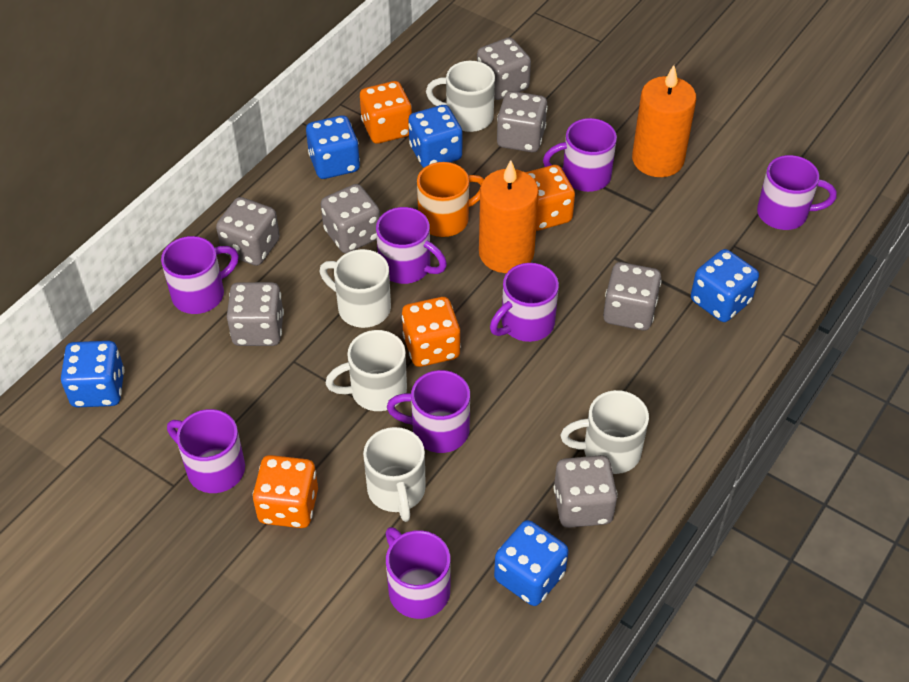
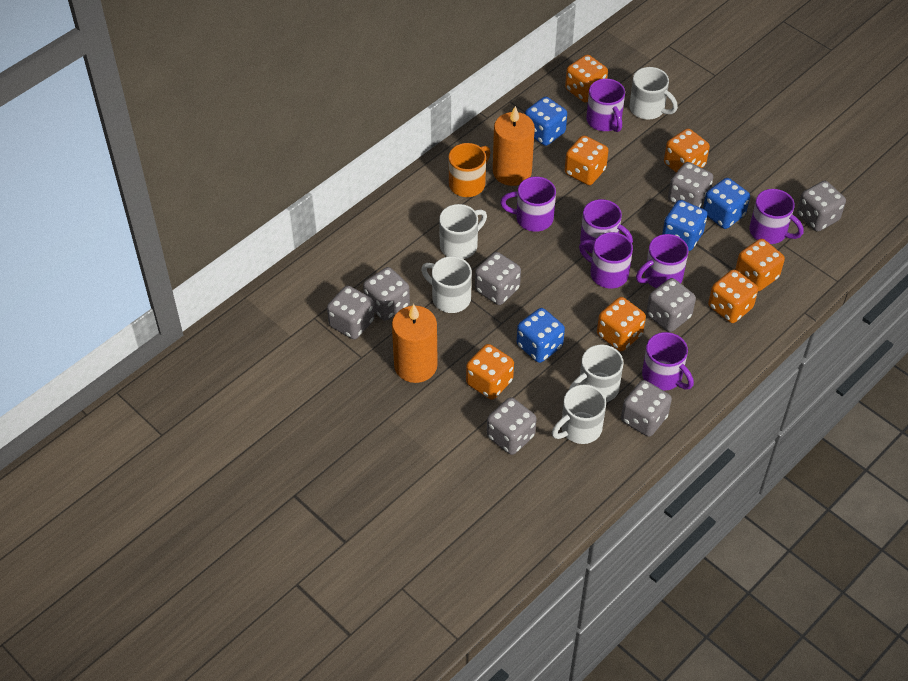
blue dice: 5 -> 4
grey dice: 7 -> 8
orange dice: 4 -> 7
purple mug: 8 -> 7

